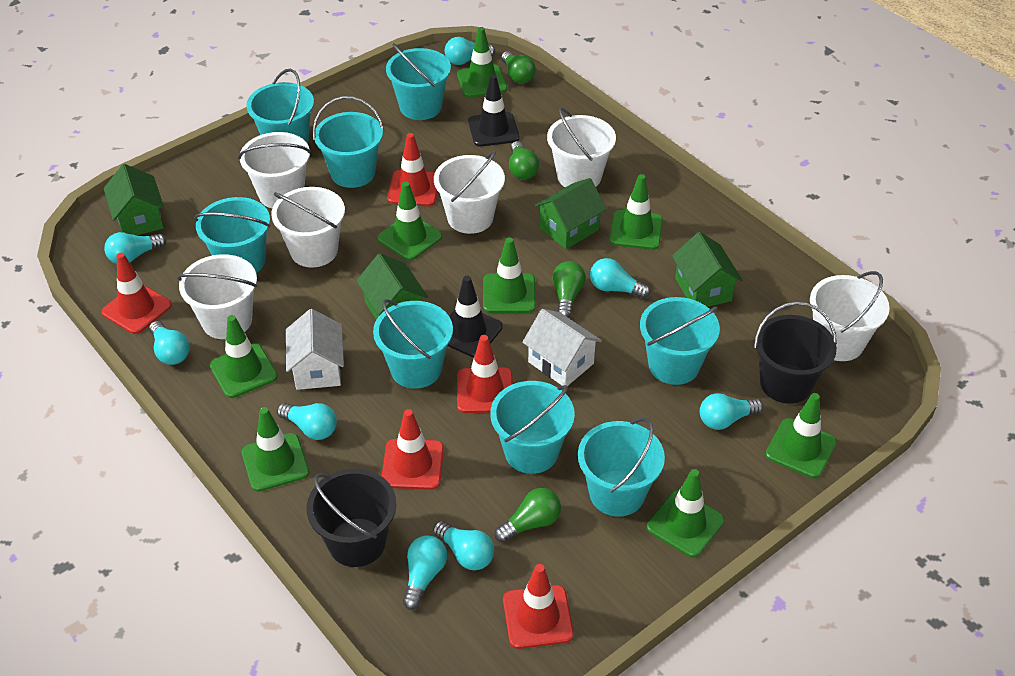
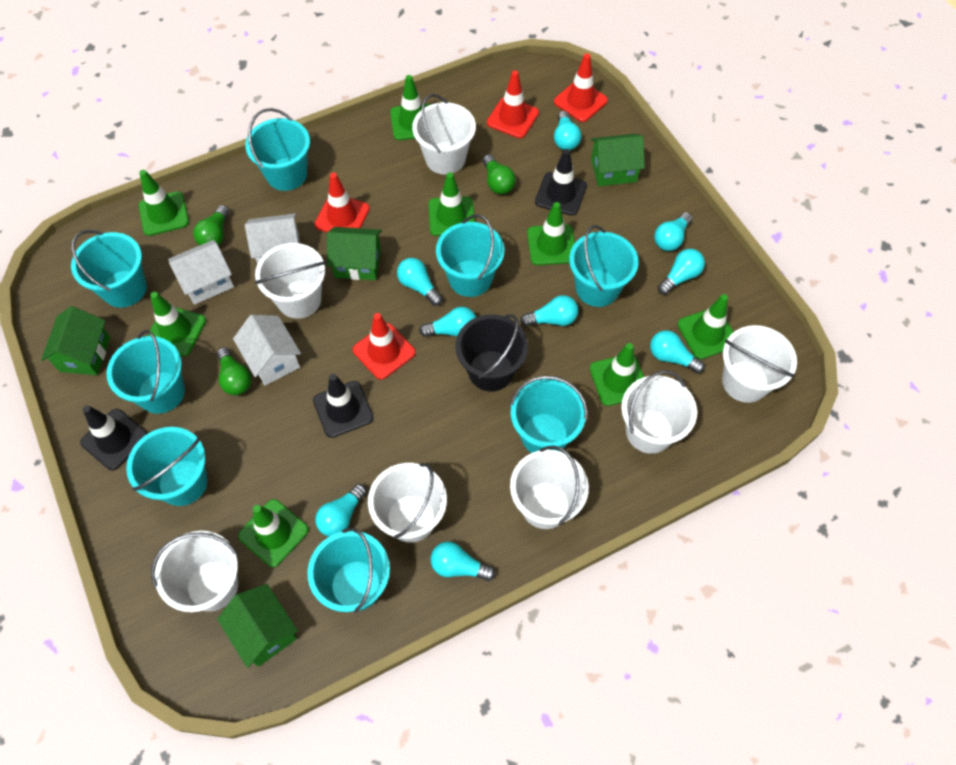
black bucket: 2 -> 1
black traffic cone: 2 -> 3
green light bulb: 4 -> 3
red traffic cone: 5 -> 4
turquoise light bulb: 8 -> 9
white bucket: 6 -> 7
white house: 2 -> 3

